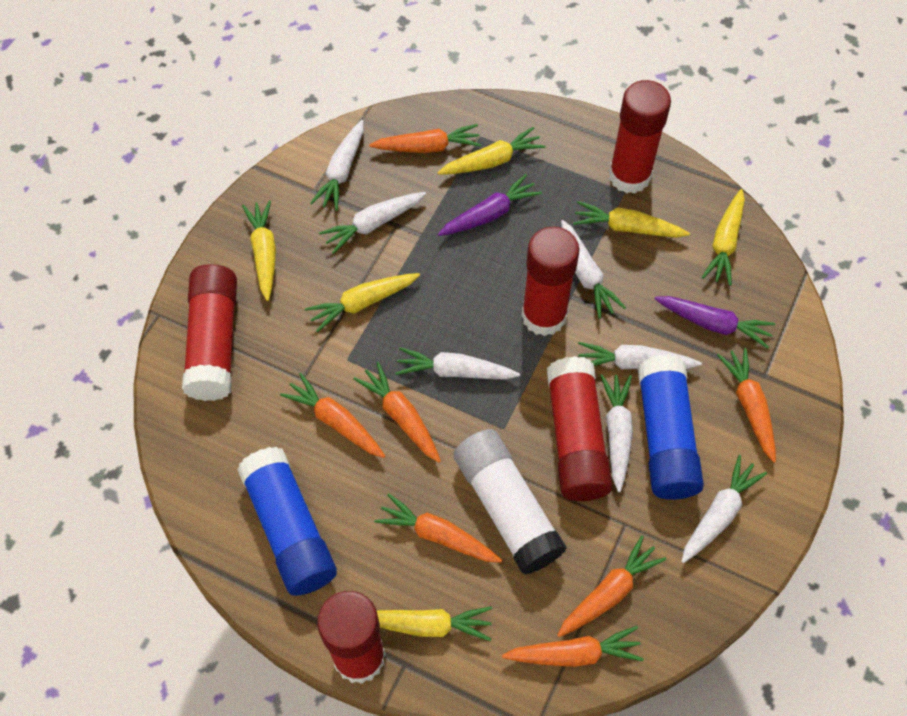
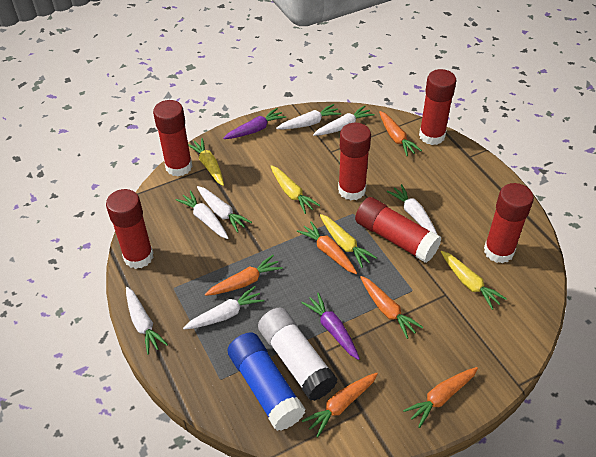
blue glue stick: 2 -> 1
orange carrot: 7 -> 6
red glue stick: 5 -> 6
yellow carrot: 6 -> 4

